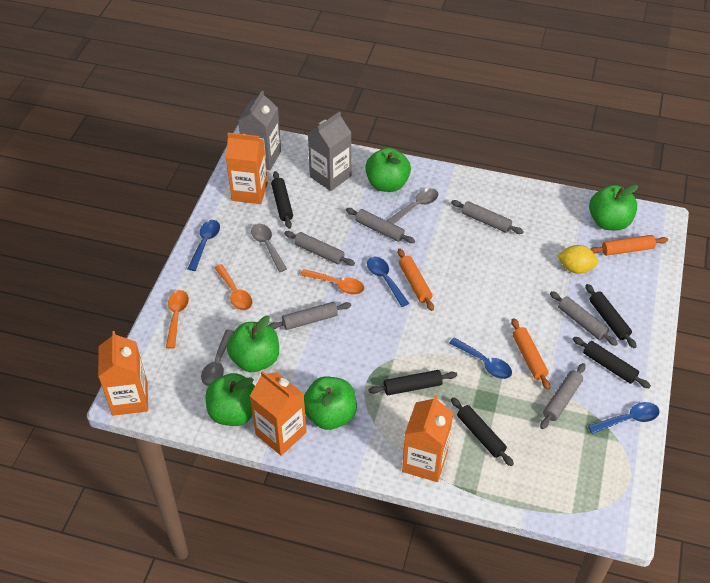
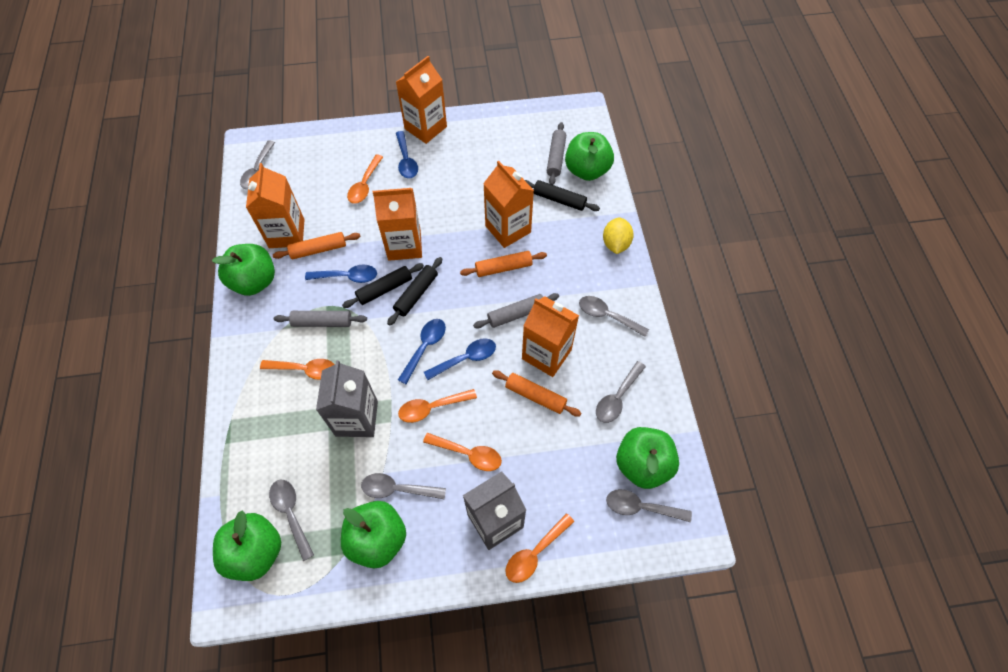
black rolling pin: 5 -> 3
grey rolling pin: 6 -> 3
grey spoon: 3 -> 6
orange carton: 4 -> 5
orange spoon: 3 -> 5

